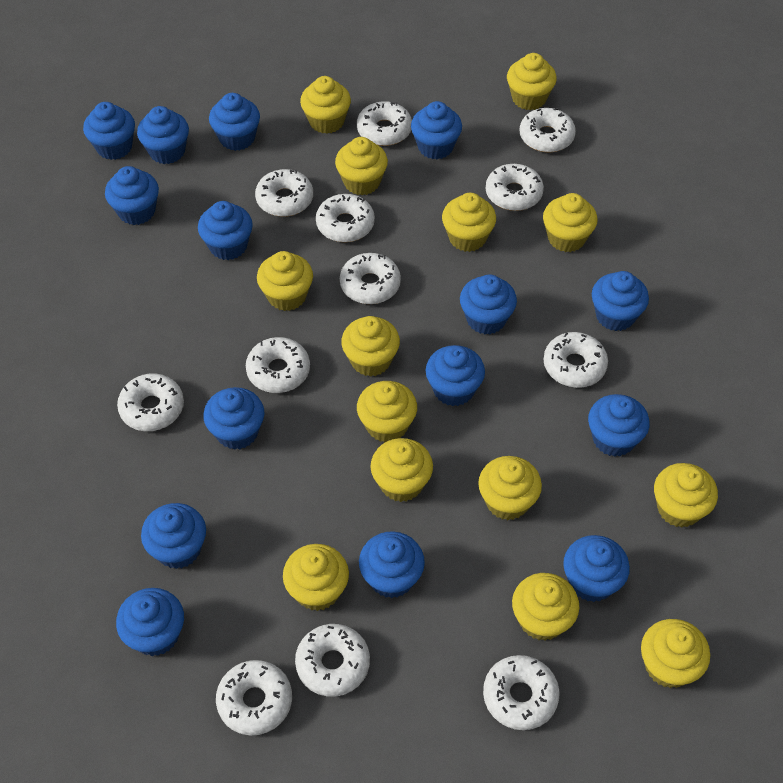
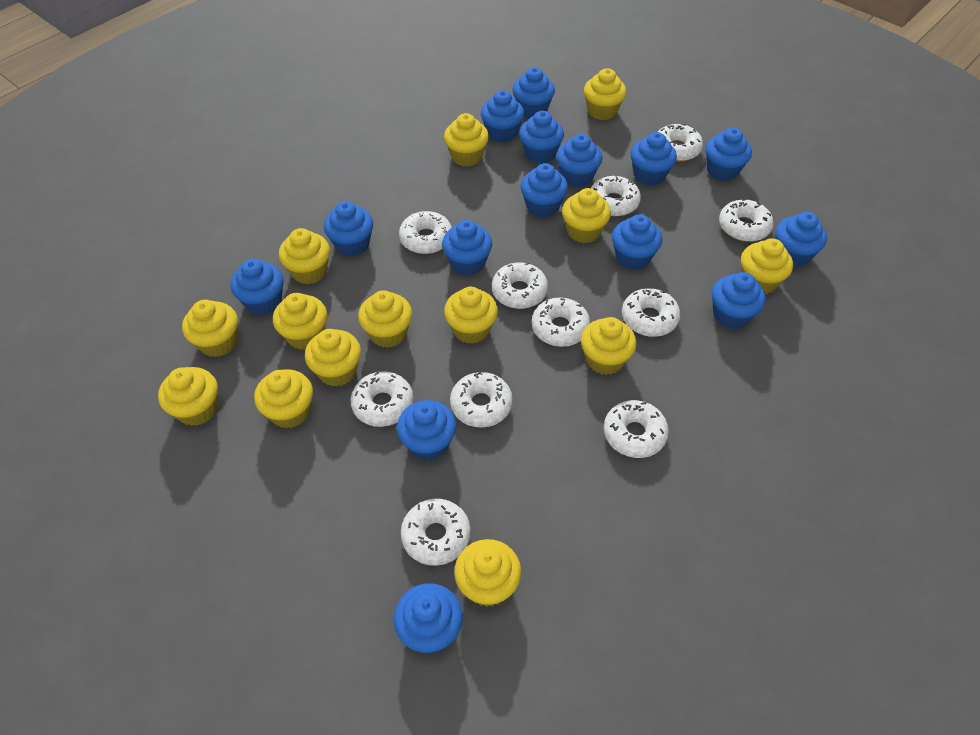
white donut: 12 -> 11

